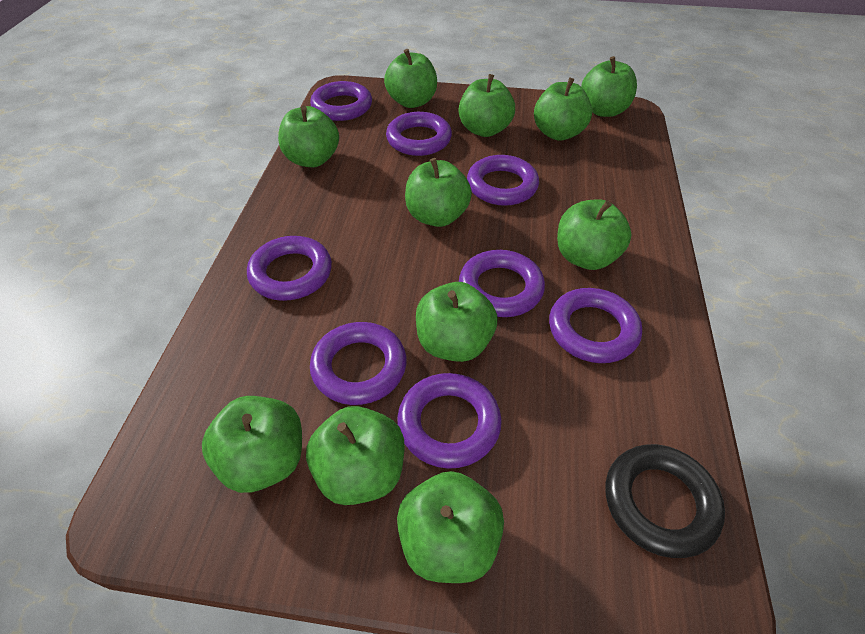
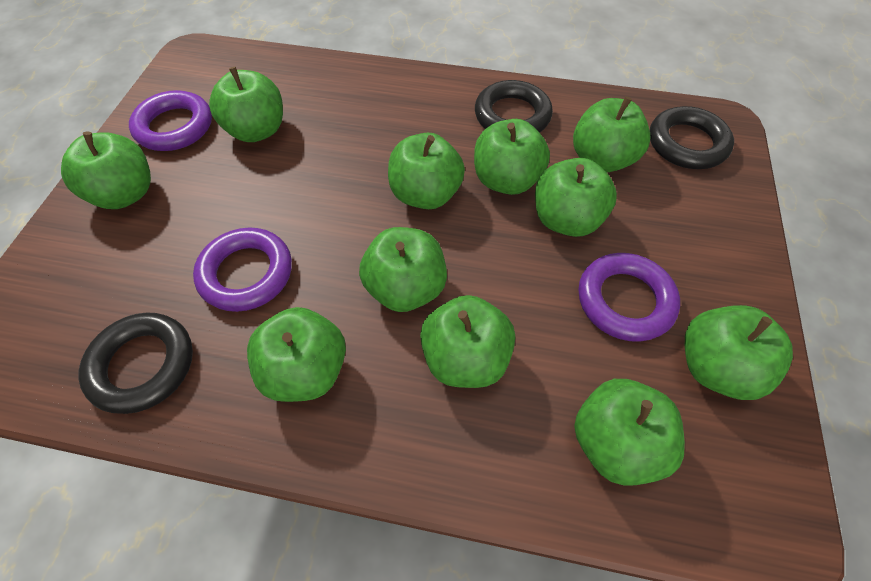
black ring: 1 -> 3
purple ring: 8 -> 3

